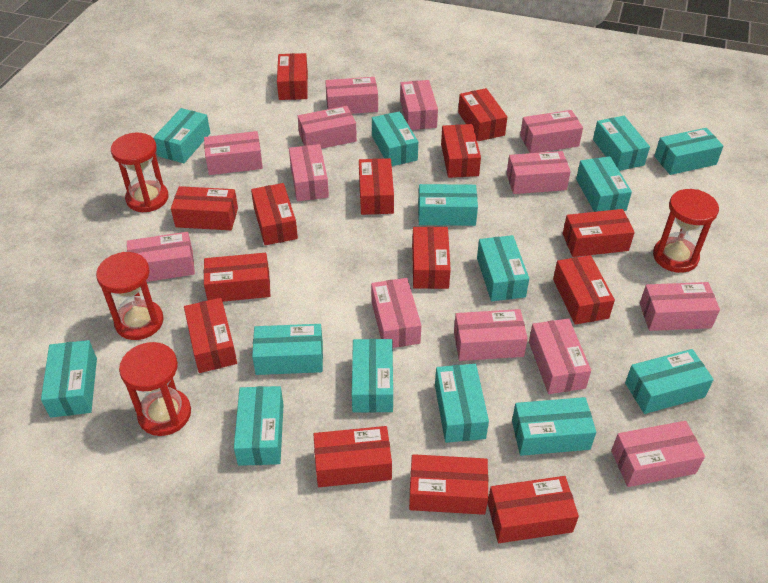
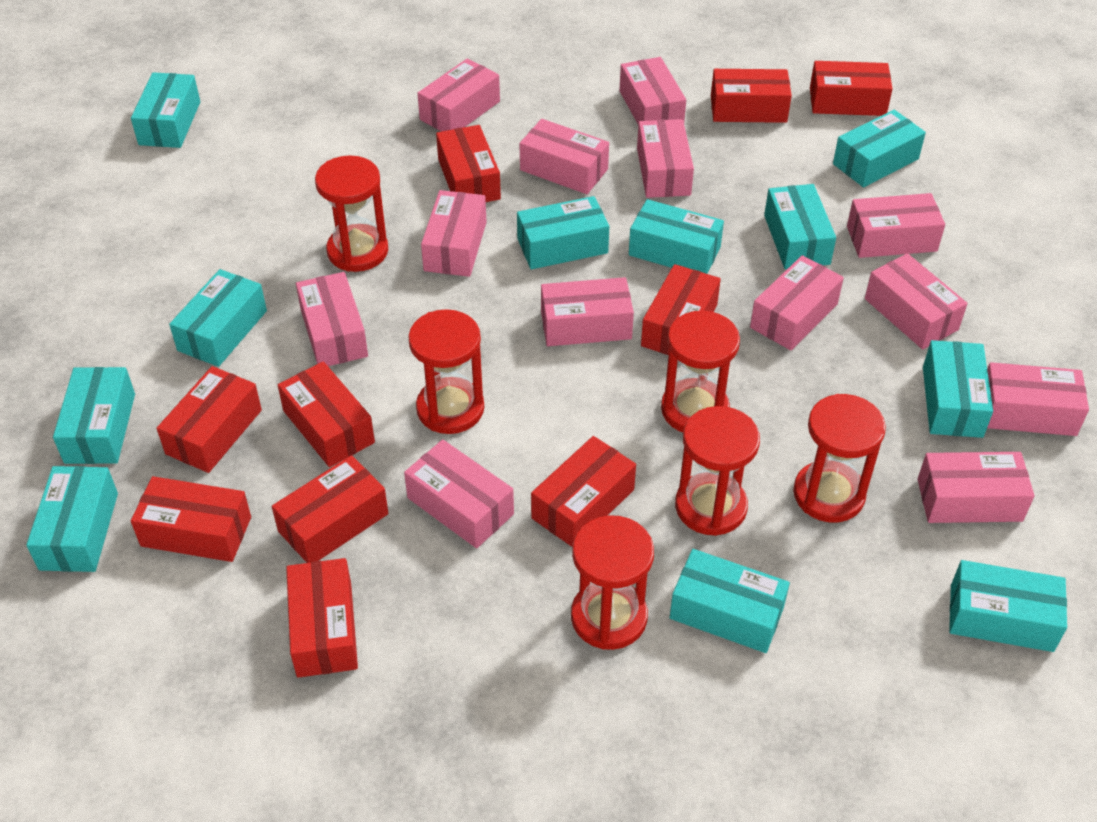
red box: 14 -> 10
red hourglass: 4 -> 6
turquoise box: 14 -> 11

